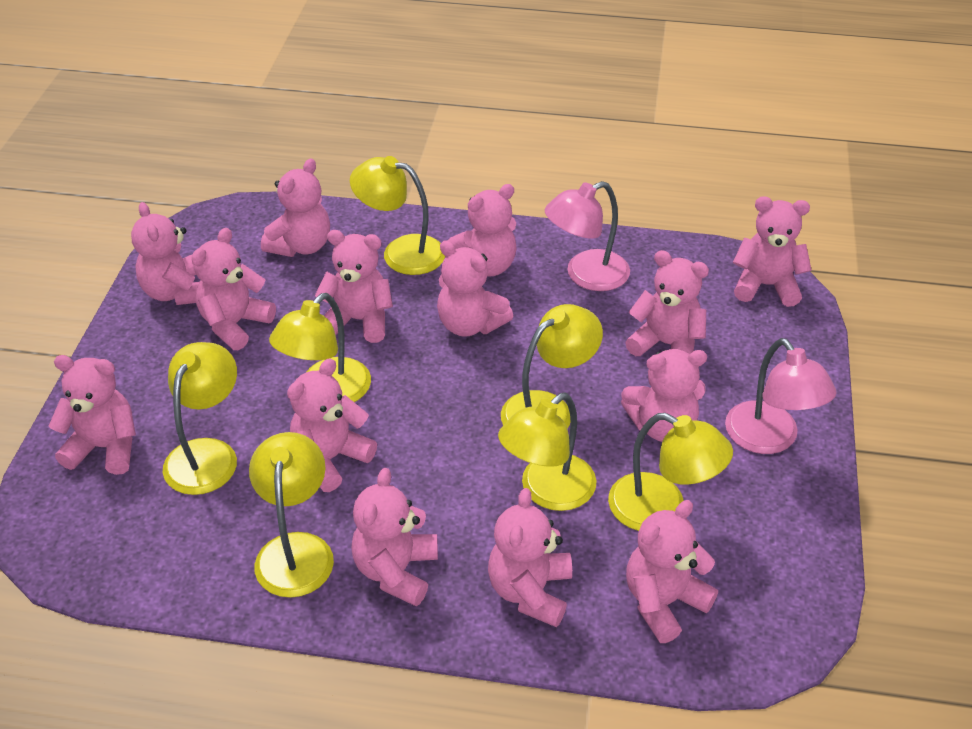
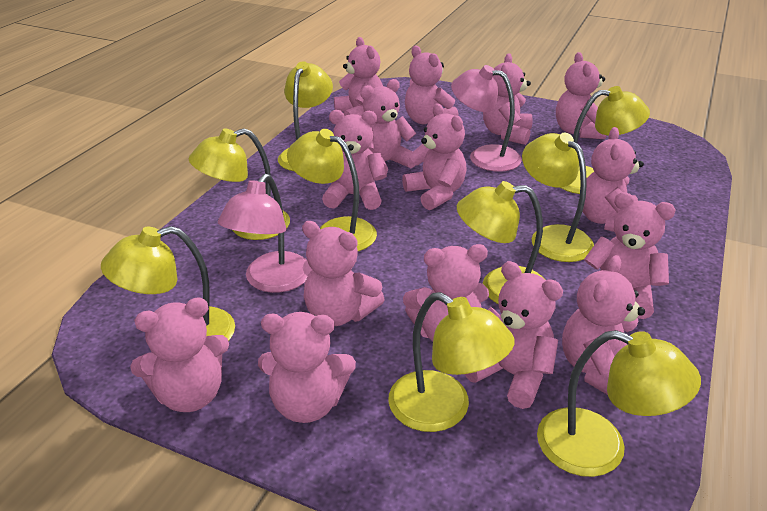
pink teddy bear: 14 -> 15
yellow lamp: 7 -> 9

